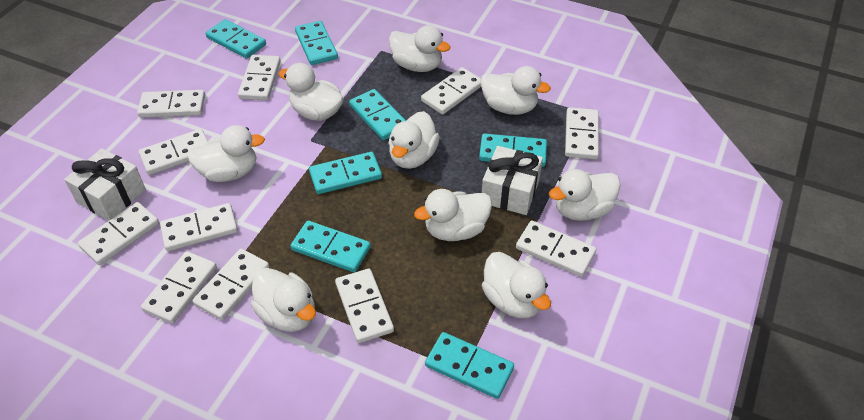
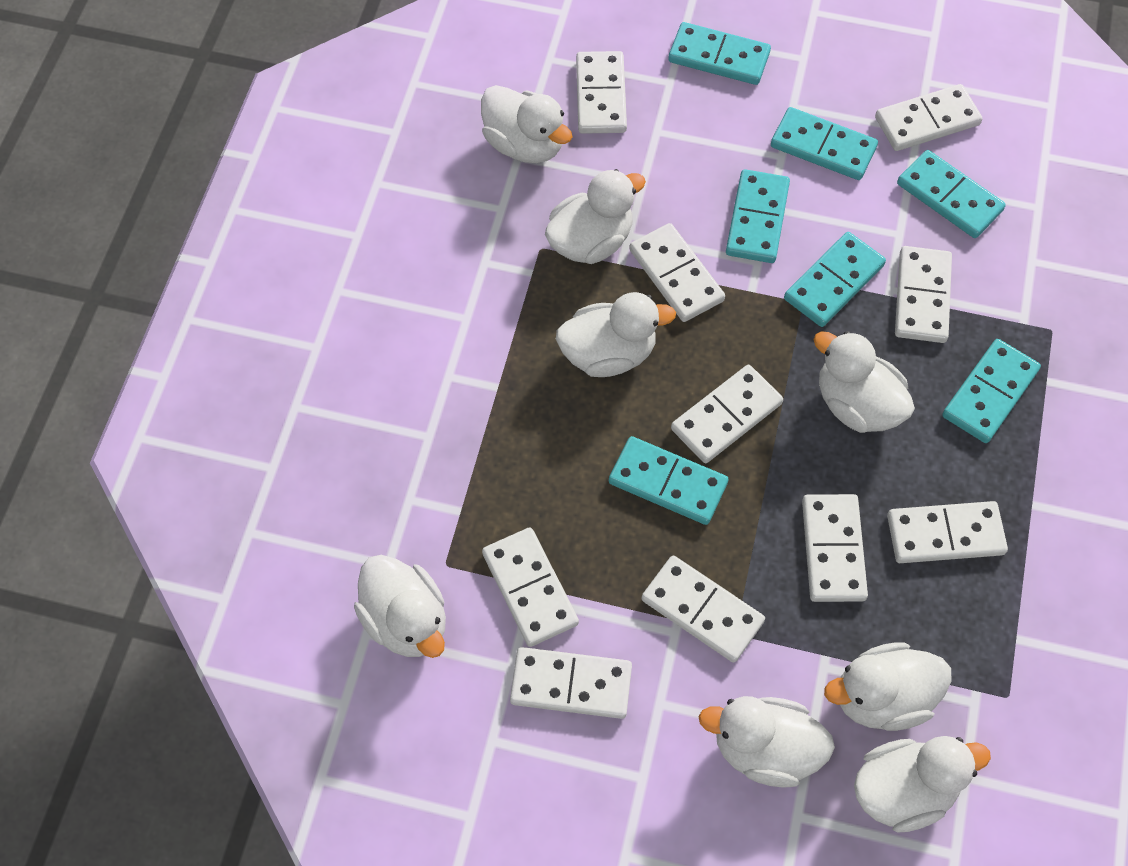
white domino: 11 -> 10
white duck: 9 -> 8
white gift: 2 -> 0

